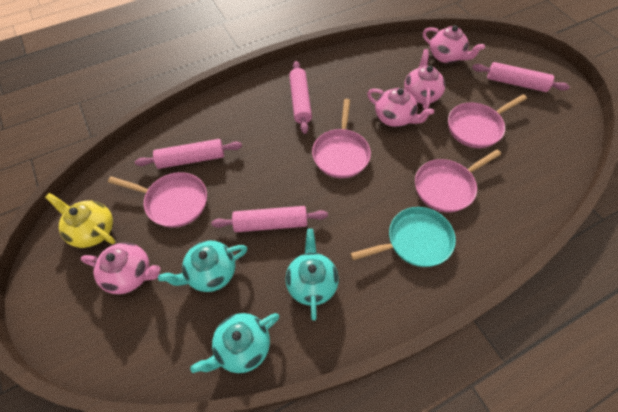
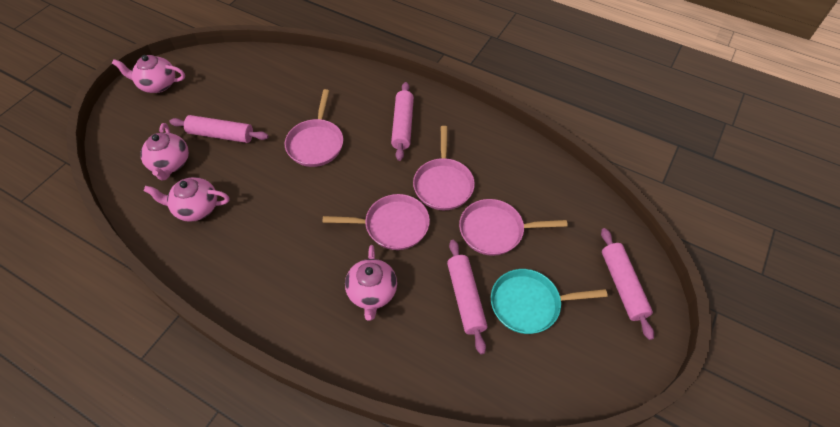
turquoise teapot: 3 -> 0
yellow teapot: 1 -> 0

